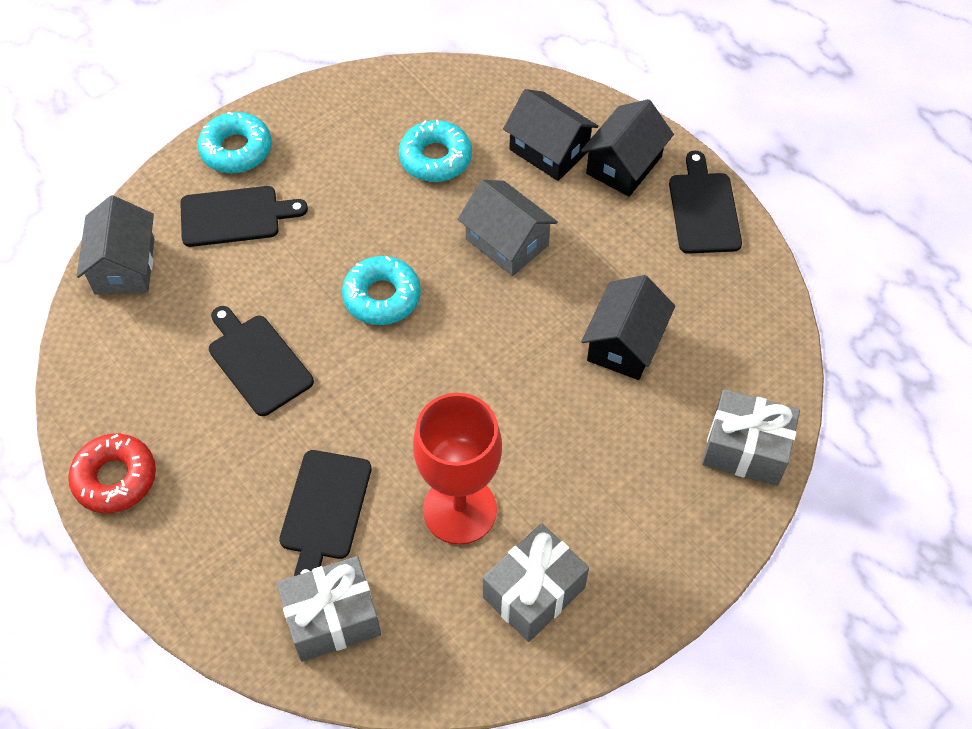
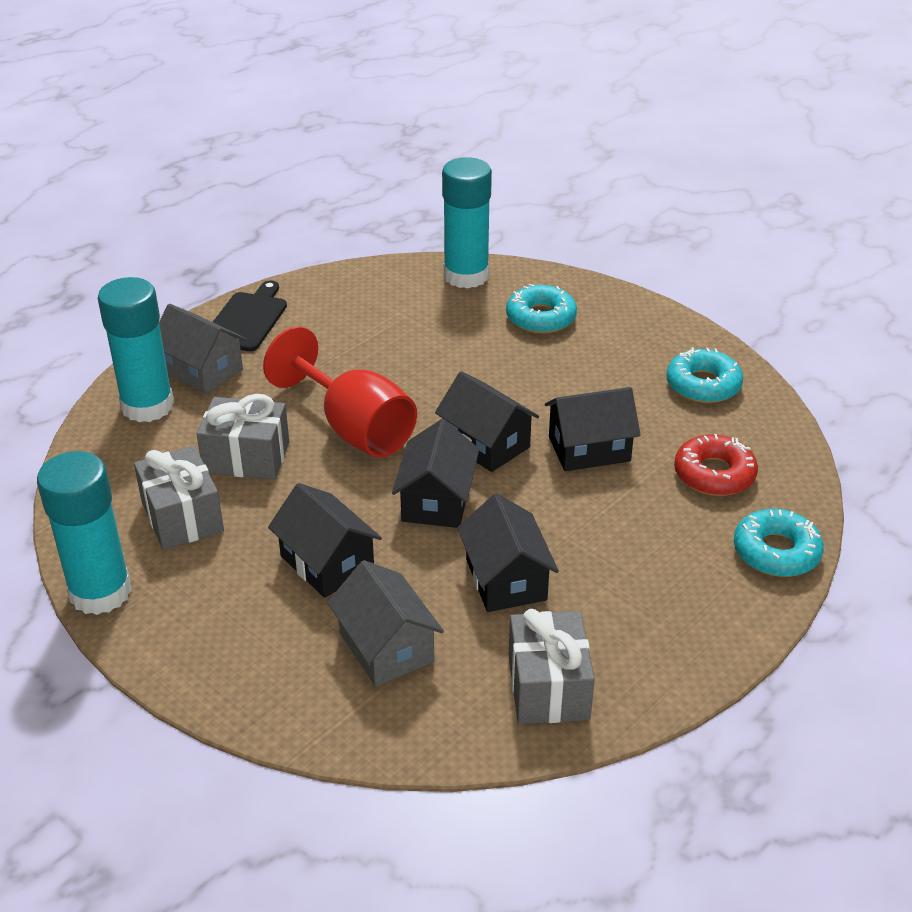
black cutting board: 4 -> 1
black house: 3 -> 5
turquoise glue stick: 0 -> 3

